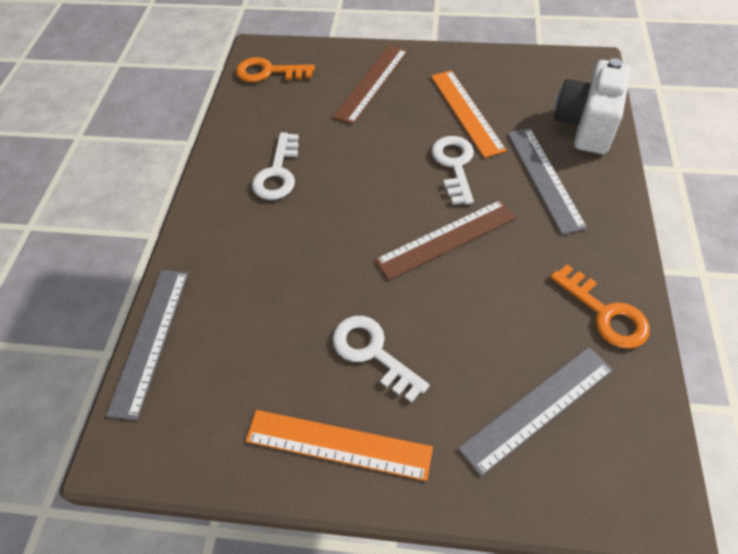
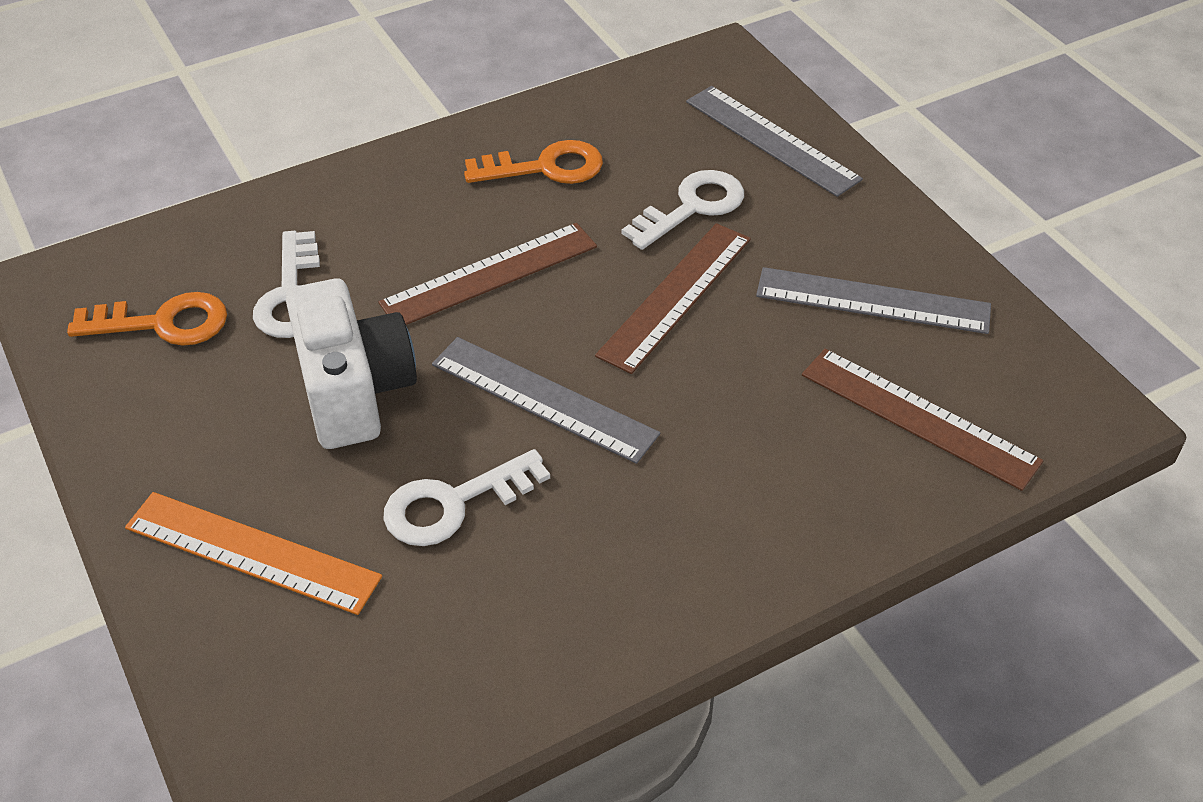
brown ruler: 2 -> 3
orange ruler: 2 -> 1

